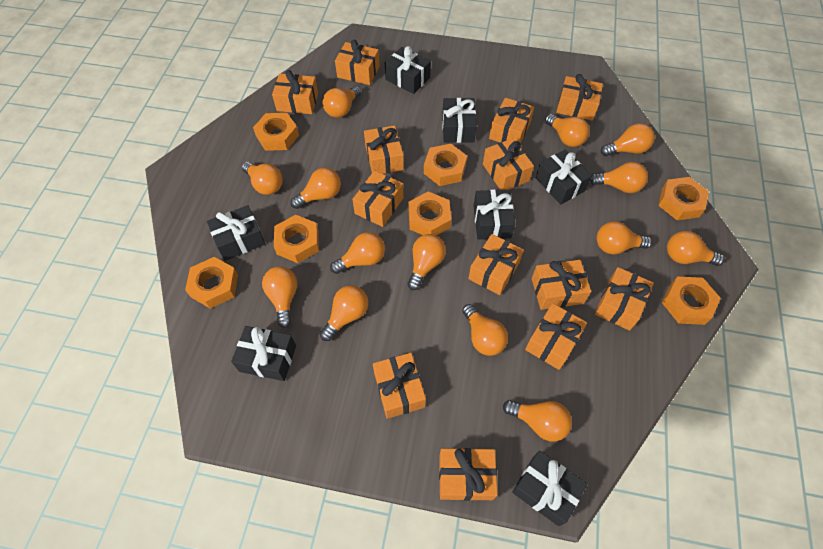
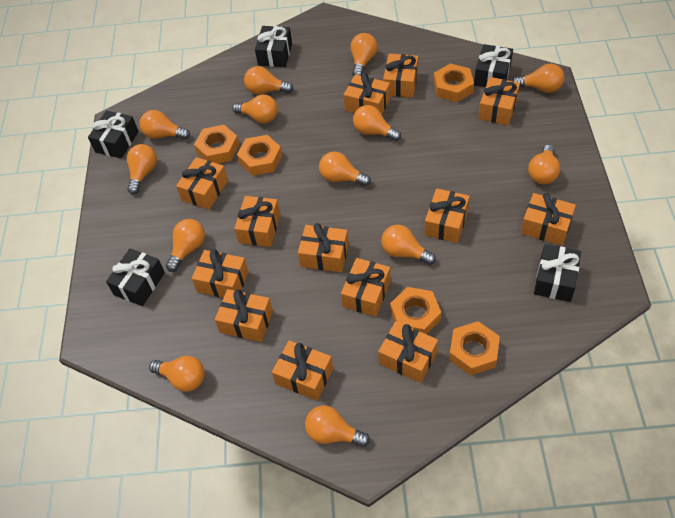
black gift: 7 -> 5
orange light bulb: 14 -> 13
orange nut: 7 -> 5

